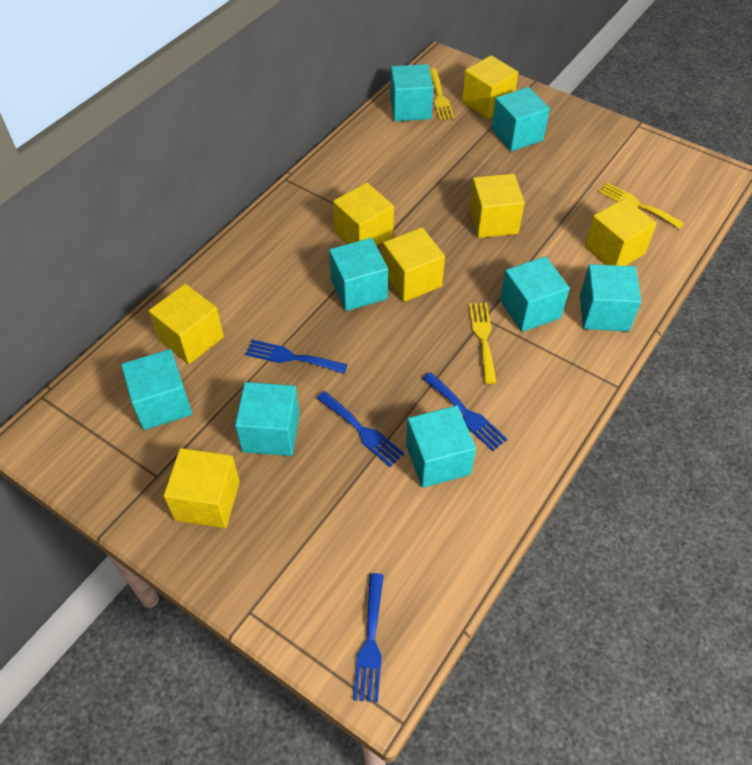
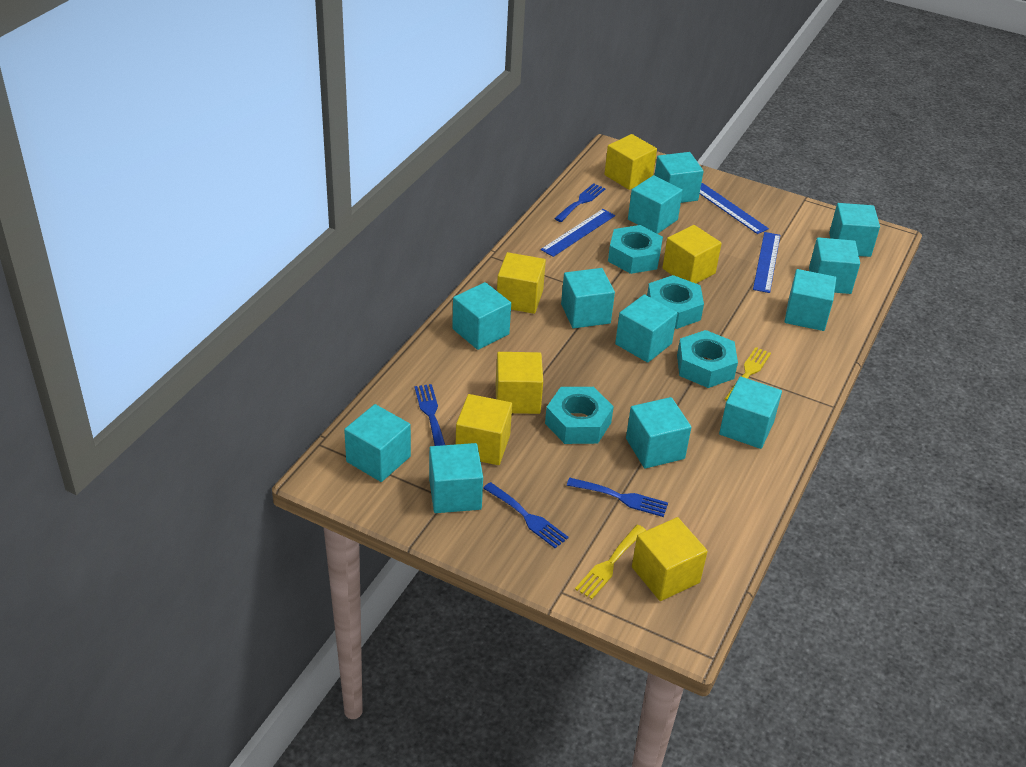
blue ruler: 0 -> 3
turquoise cube: 8 -> 12
turquoise nut: 0 -> 4
yellow cube: 7 -> 6
yellow fork: 3 -> 2

